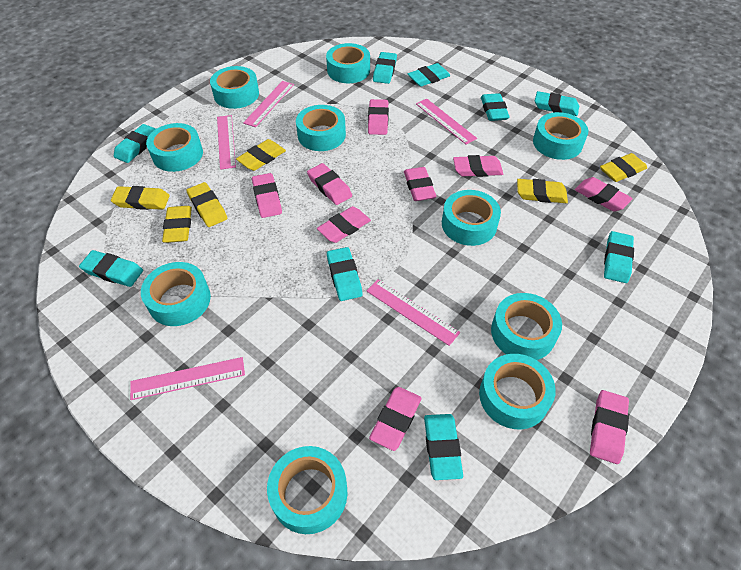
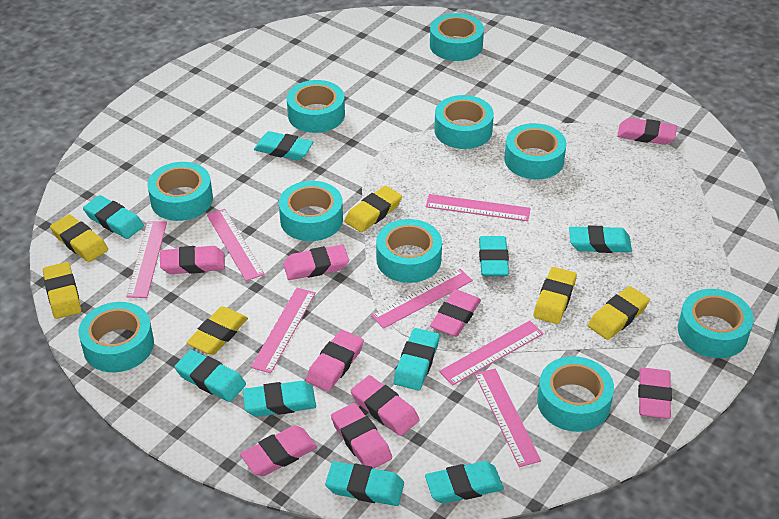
pink ruler: 5 -> 7

